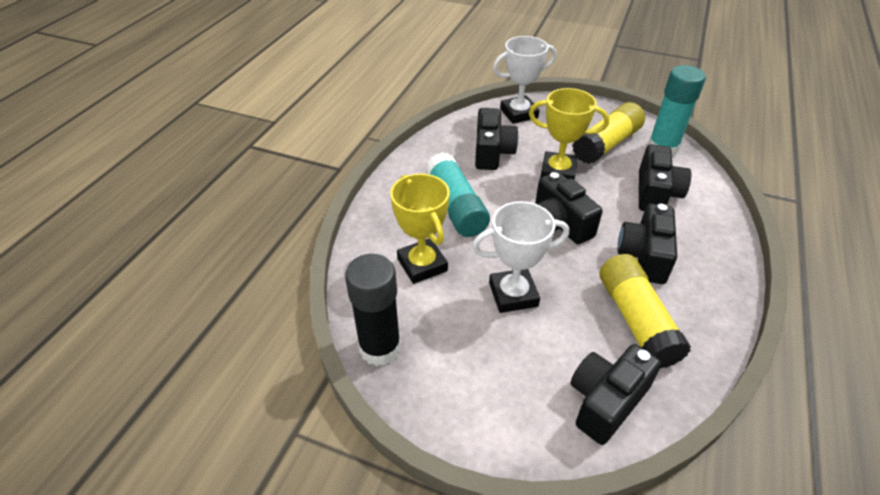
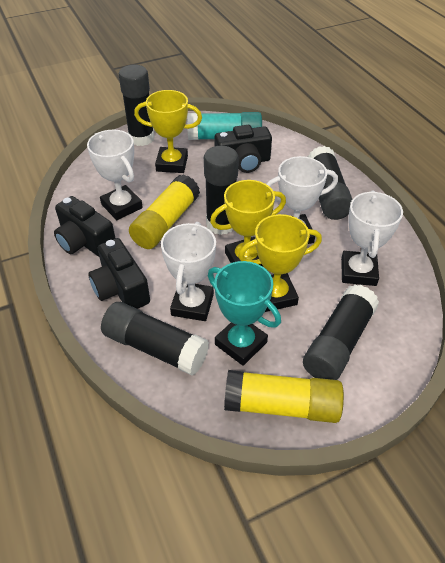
black camera: 5 -> 3
black glue stick: 1 -> 5
turquoise glue stick: 2 -> 1
turquoise trophy: 0 -> 1
white trophy: 2 -> 4
yellow trophy: 2 -> 3

